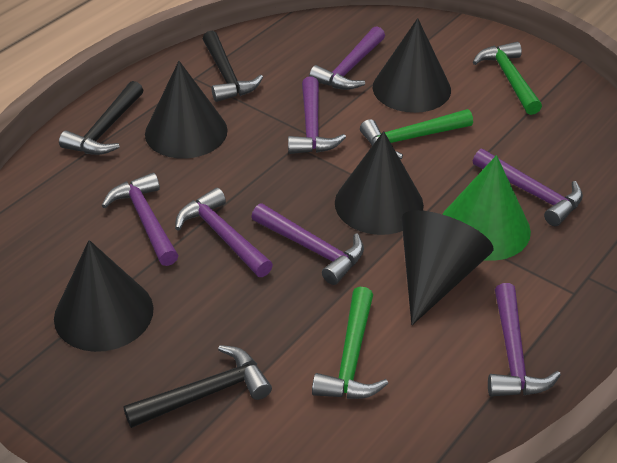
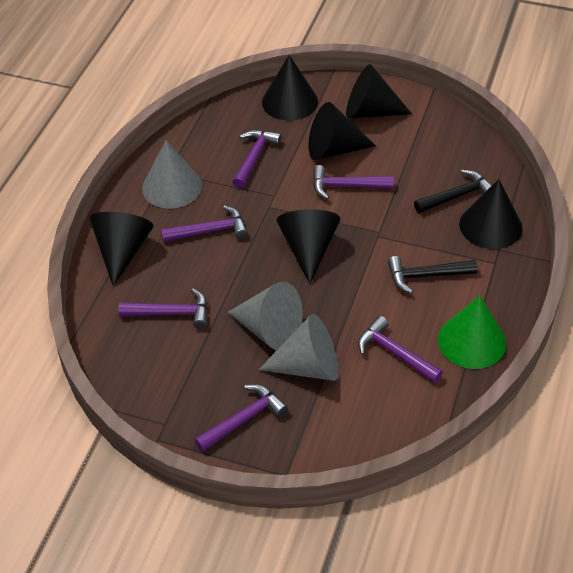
black cone: 5 -> 6
black hammer: 3 -> 2
green hammer: 3 -> 0
grey cone: 0 -> 3
purple hammer: 7 -> 6

